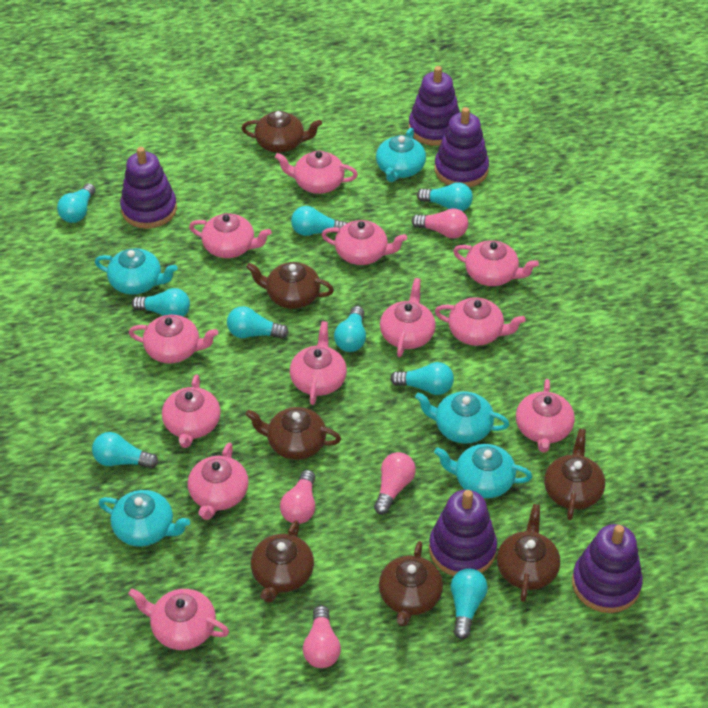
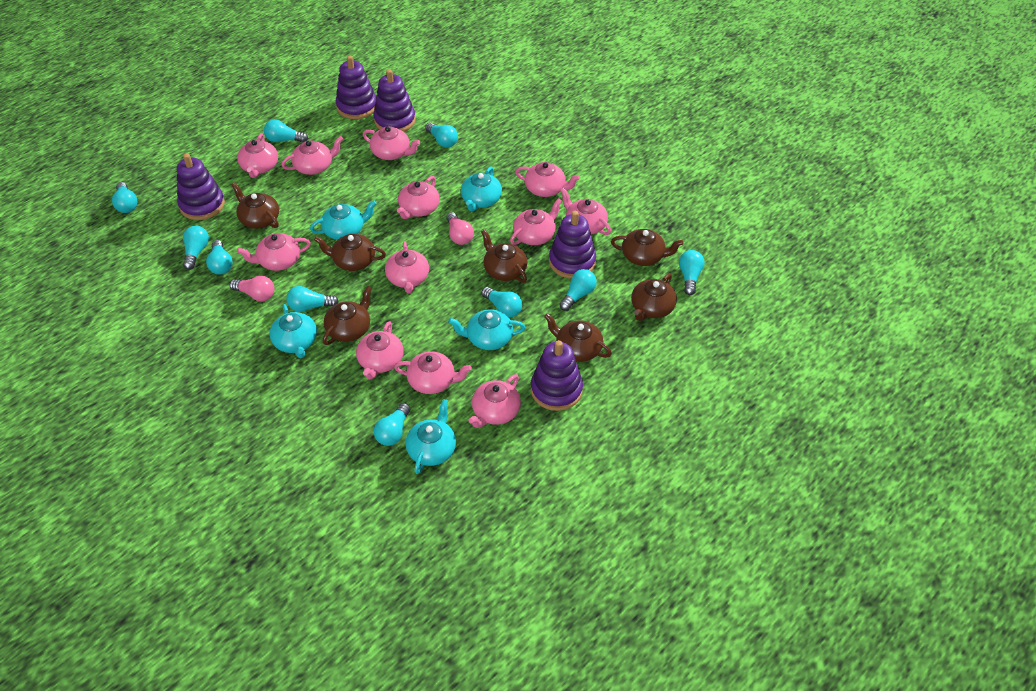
pink light bulb: 4 -> 2
turquoise light bulb: 9 -> 10

